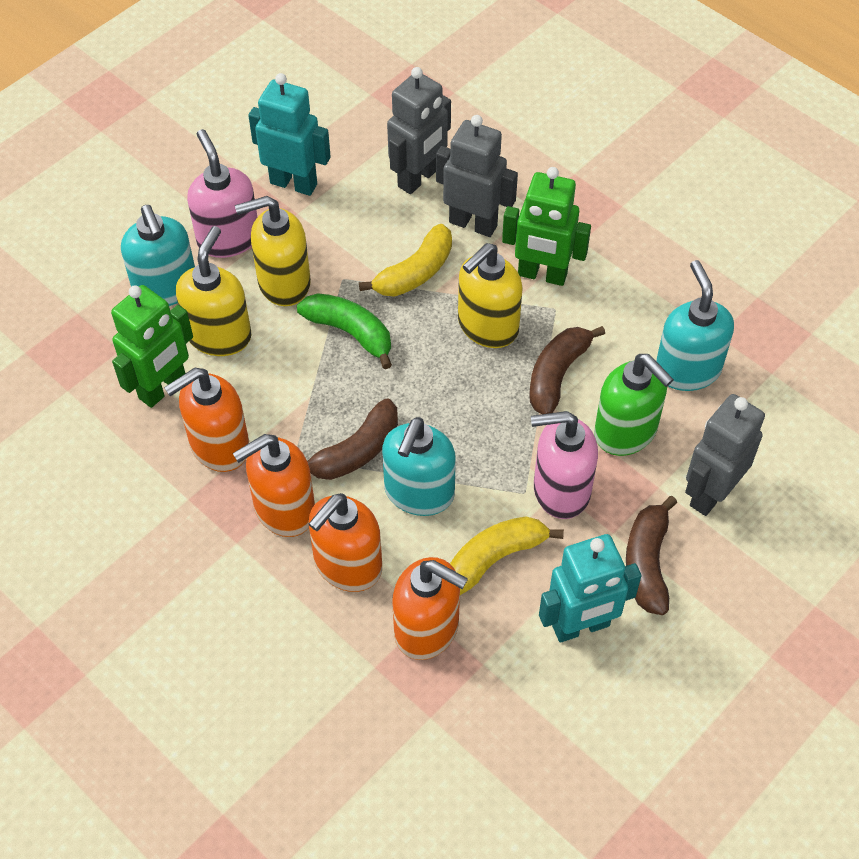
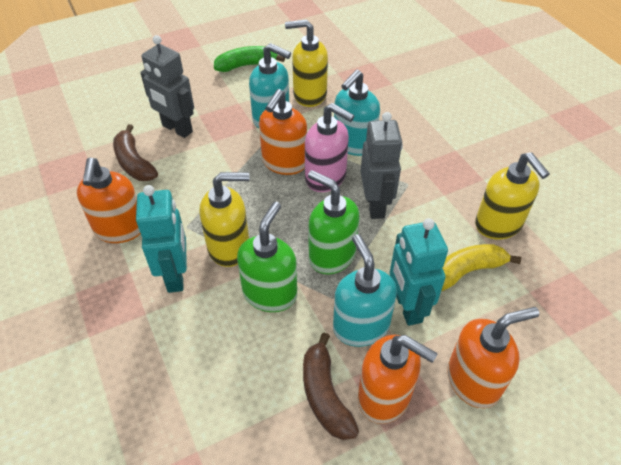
brown banana: 3 -> 2
green robot: 2 -> 0
green soap dispenser: 1 -> 2
grey robot: 3 -> 2
pink soap dispenser: 2 -> 1
yellow banana: 2 -> 1

